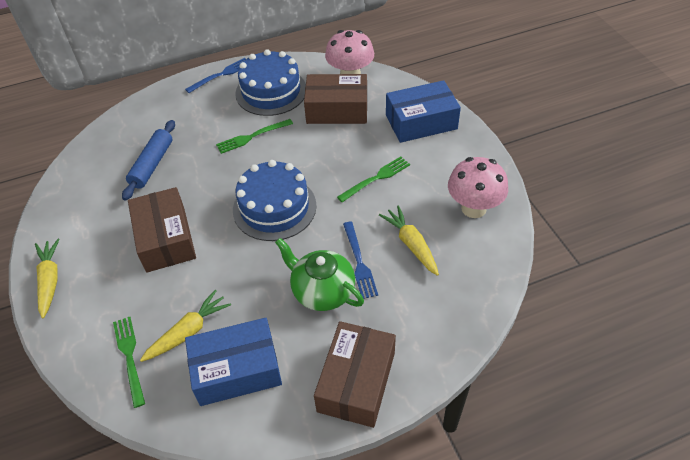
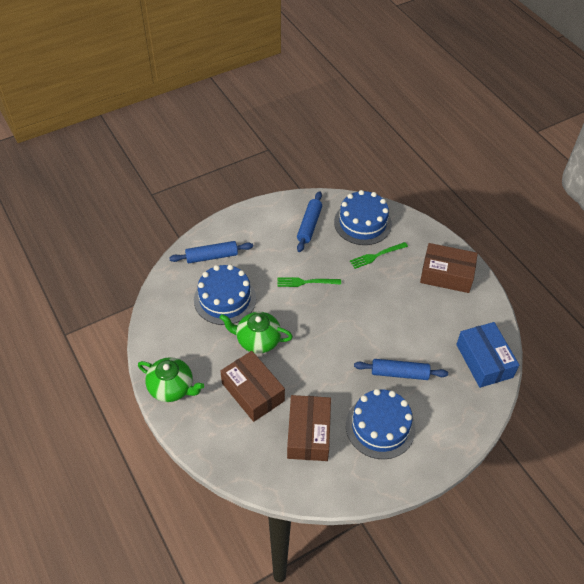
blue box: 2 -> 1
blue cake: 2 -> 3
blue fork: 2 -> 0
blue rolling pin: 1 -> 3
green fork: 3 -> 2
green teapot: 1 -> 2
pink mushroom: 2 -> 0
yellow carrot: 3 -> 0

